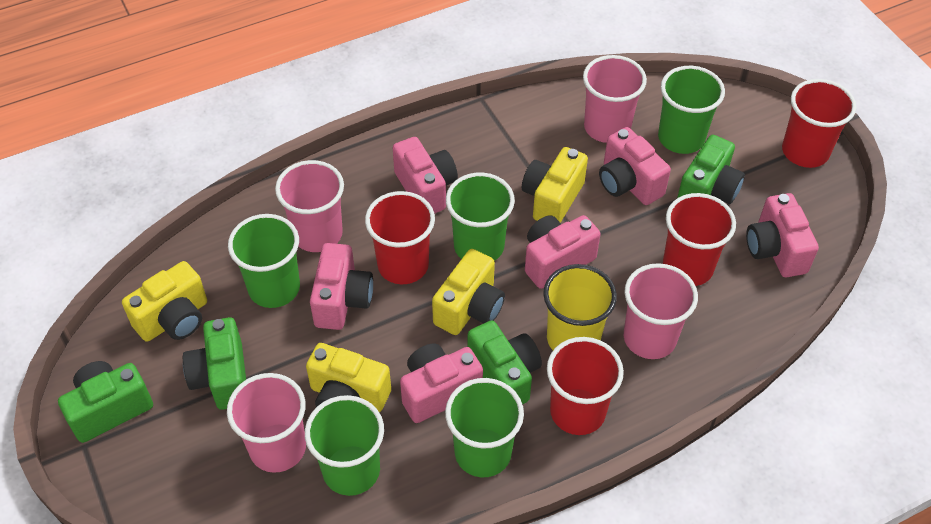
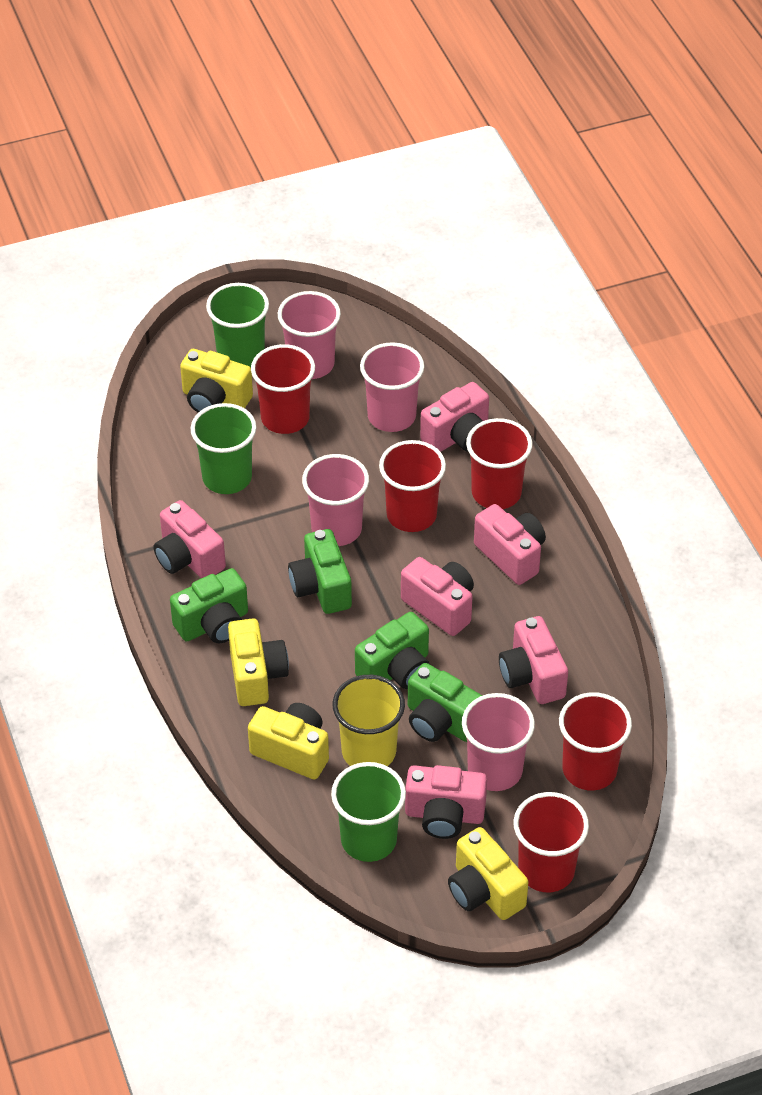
green cup: 5 -> 3
red cup: 4 -> 5

